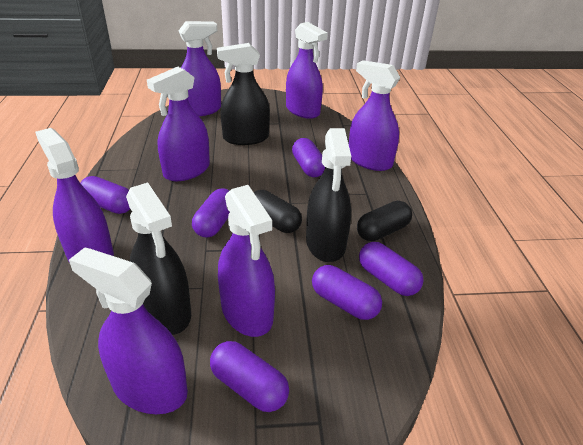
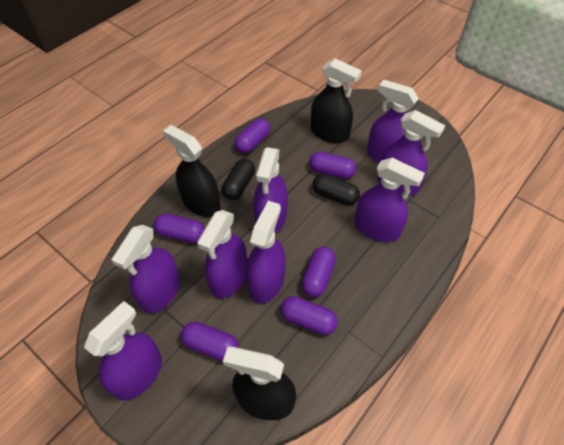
purple spray bottle: 7 -> 8

